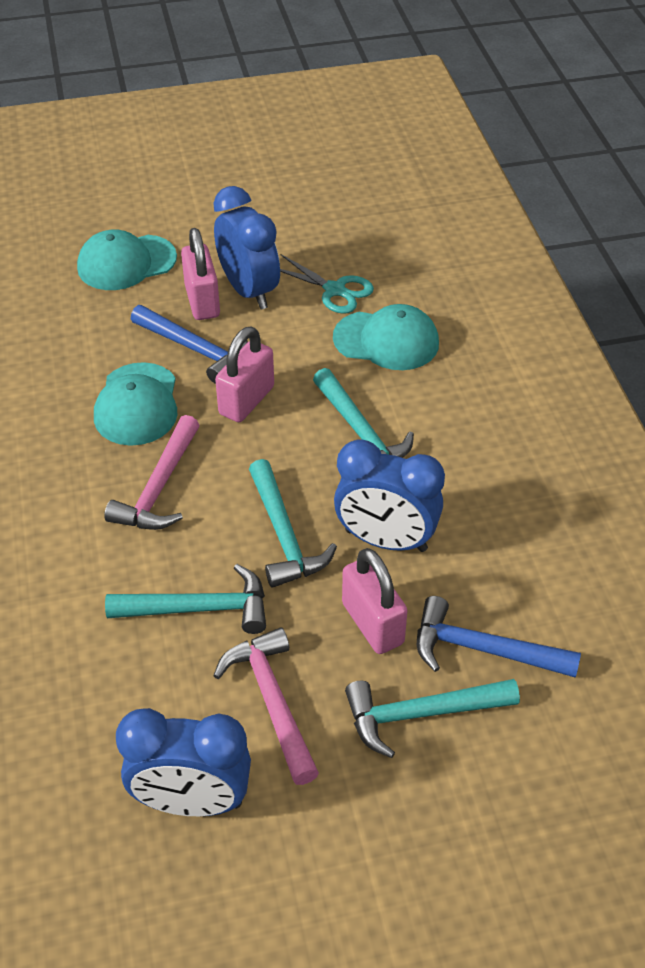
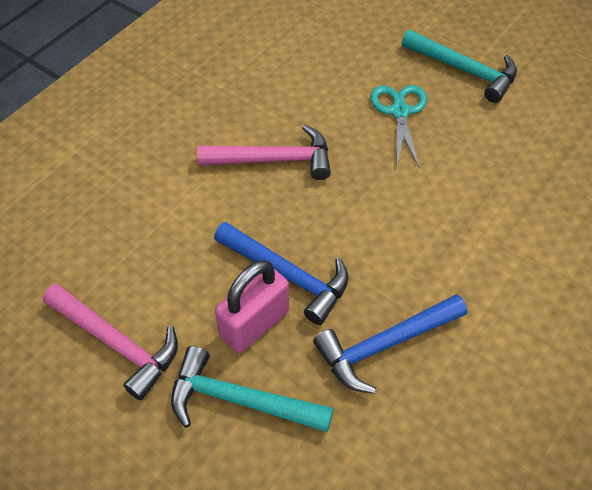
blue clock: 3 -> 0
pink padlock: 3 -> 1
turquoise cap: 3 -> 0
turquoise hammer: 4 -> 2

